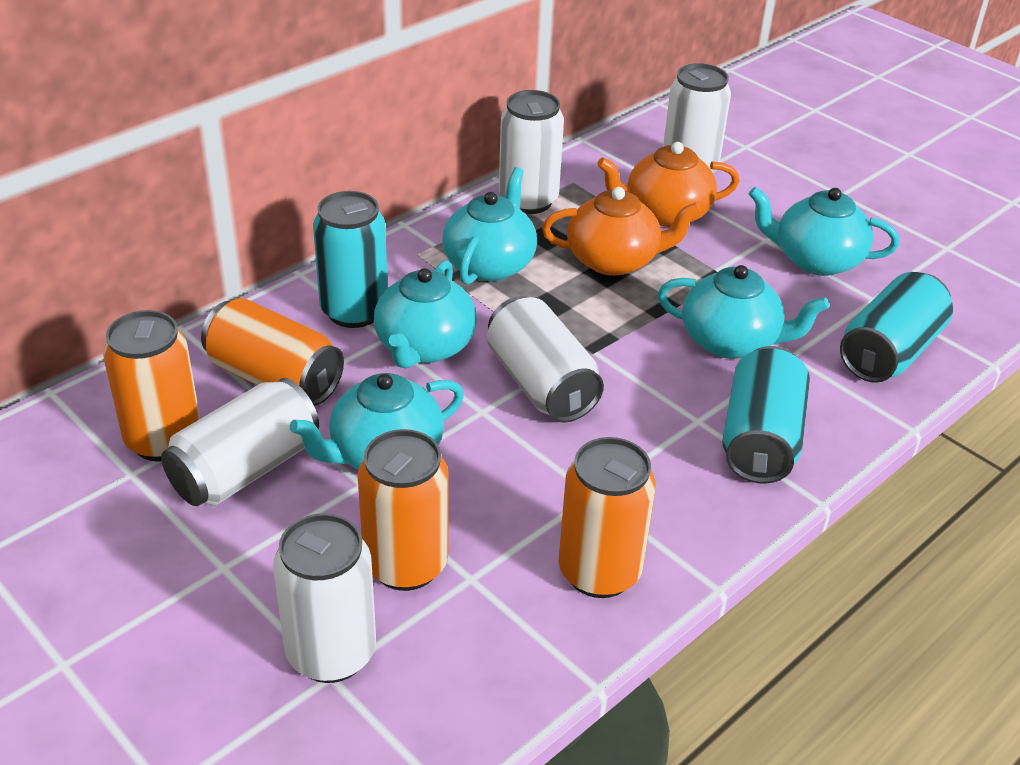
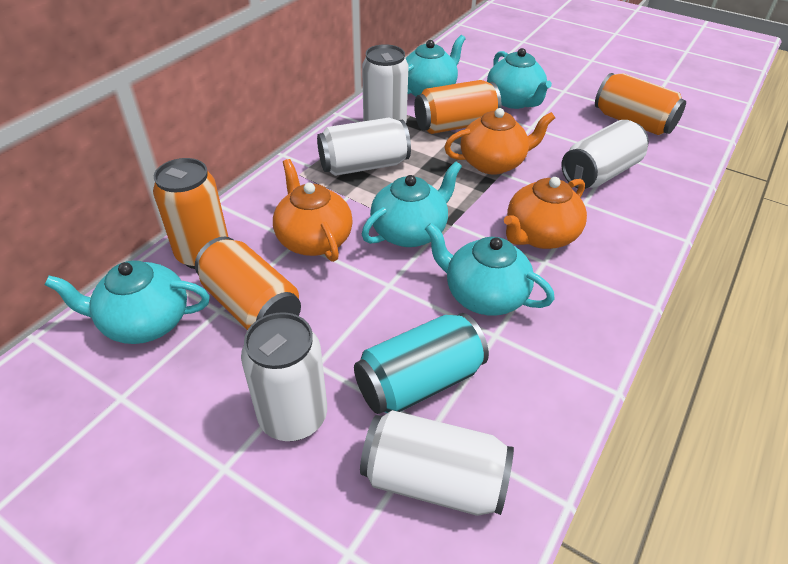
orange teapot: 2 -> 3
turquoise can: 3 -> 1

